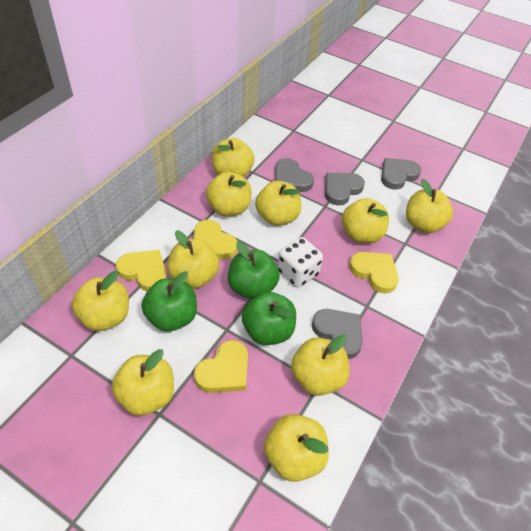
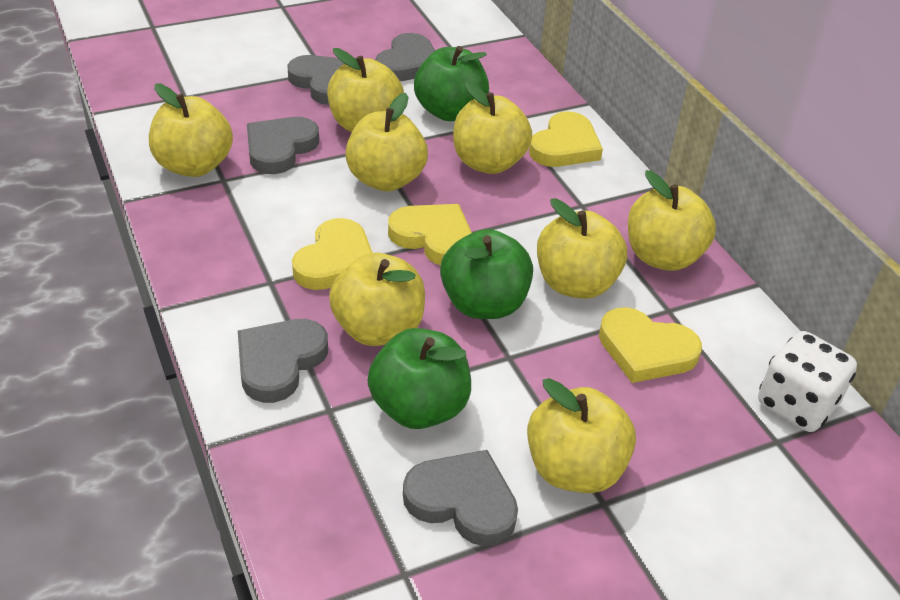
grey heart: 4 -> 5
yellow apple: 10 -> 8

